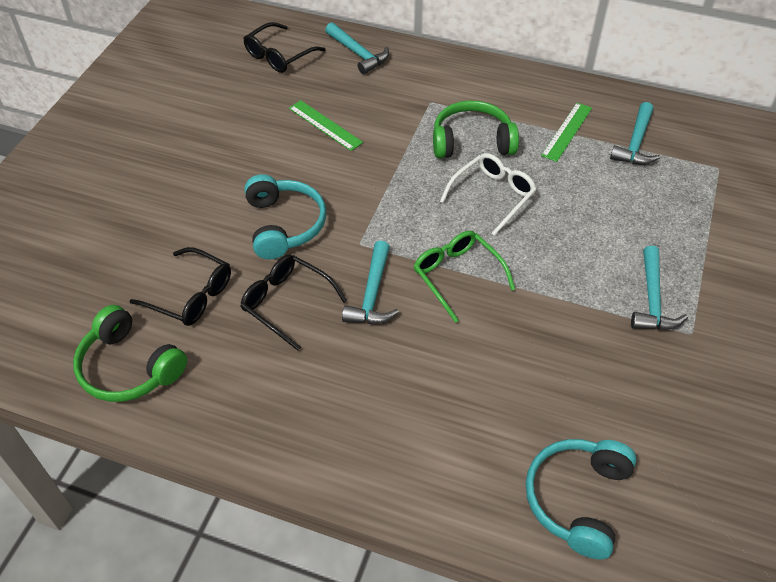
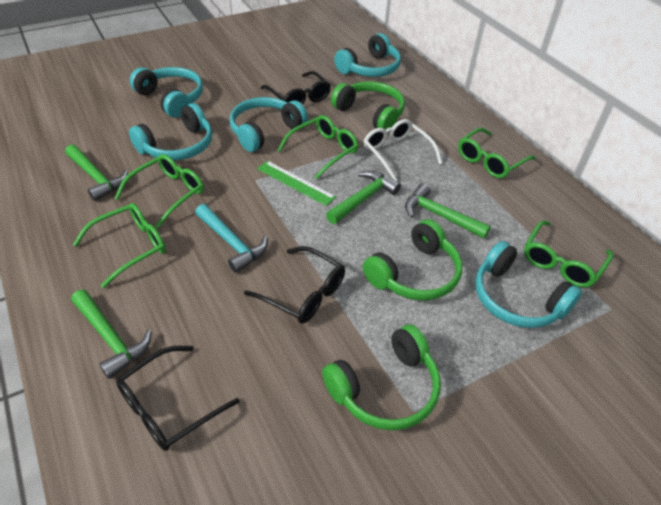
green glasses: 1 -> 5
green hammer: 0 -> 4
green headphones: 2 -> 3
green ruler: 2 -> 1
turquoise hammer: 4 -> 1
turquoise headphones: 2 -> 5

